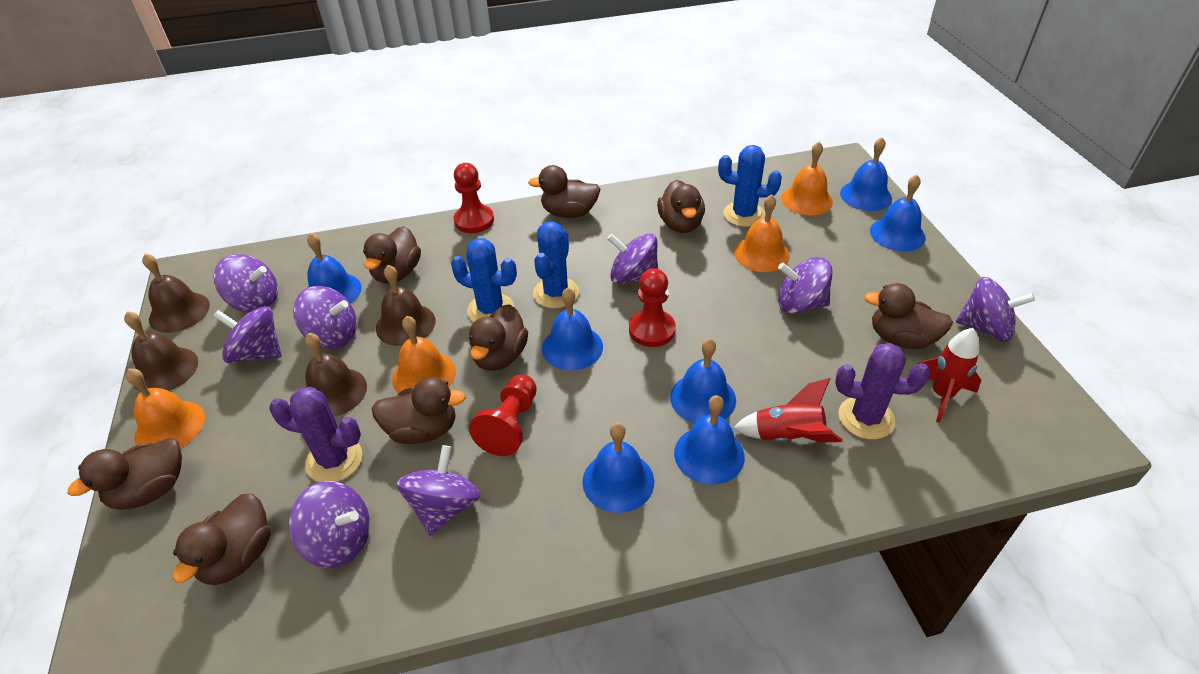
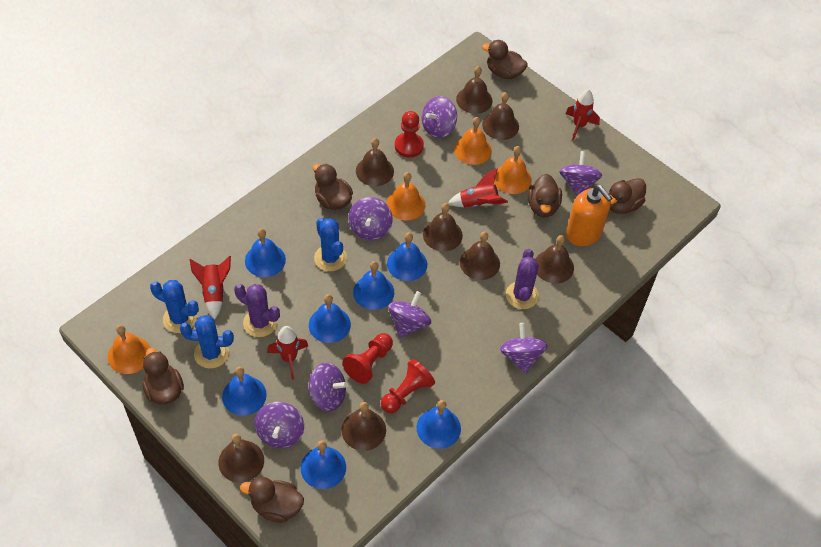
brown bell: 4 -> 8
brown duck: 8 -> 6
orange soap dispenser: 0 -> 1
purple spinning top: 8 -> 7
red rocket: 2 -> 4

